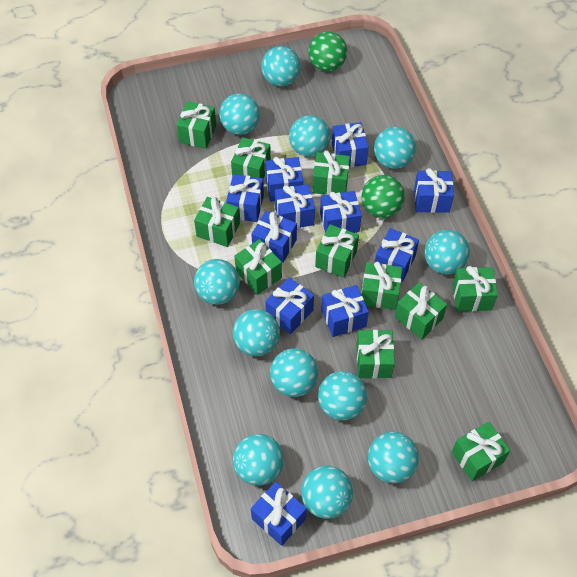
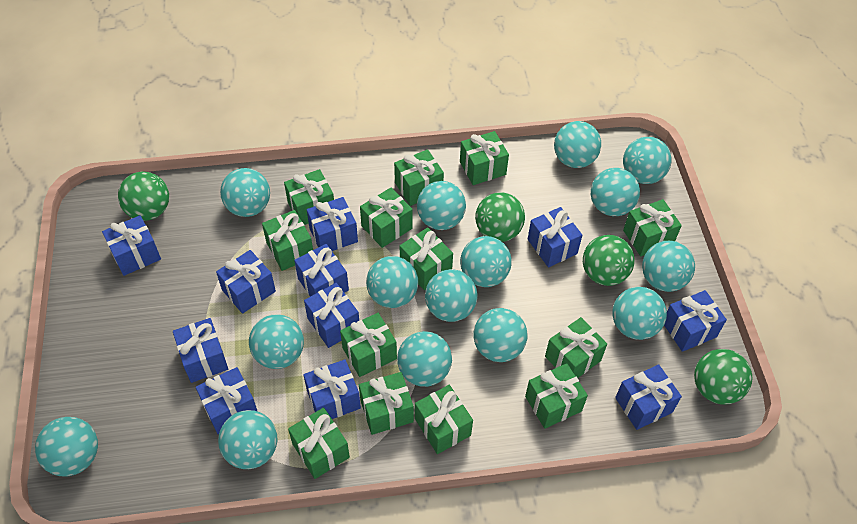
green ball: 2 -> 4
green gift: 11 -> 13
turquoise ball: 12 -> 15

